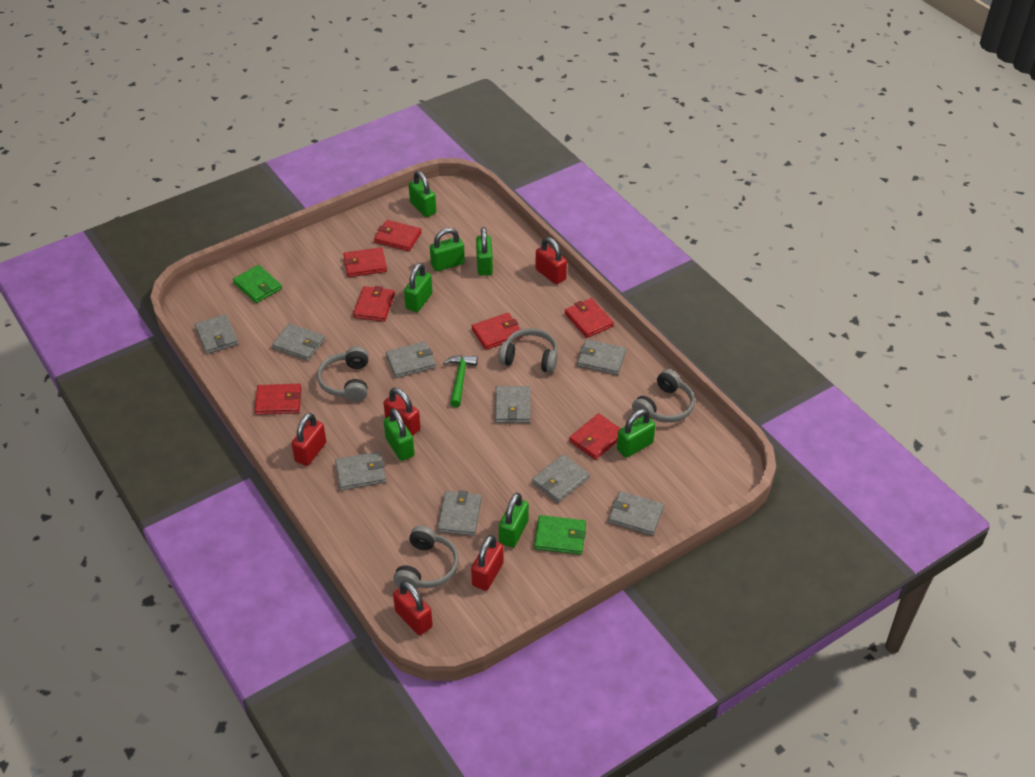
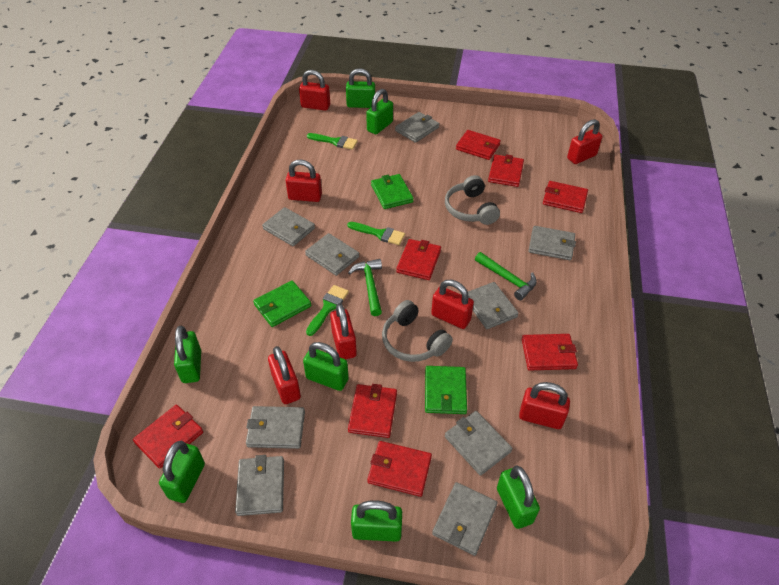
green brush: 0 -> 3
green hammer: 1 -> 2
green wallet: 2 -> 3
grey headphones: 4 -> 2
red padlock: 5 -> 7
red wallet: 7 -> 8

